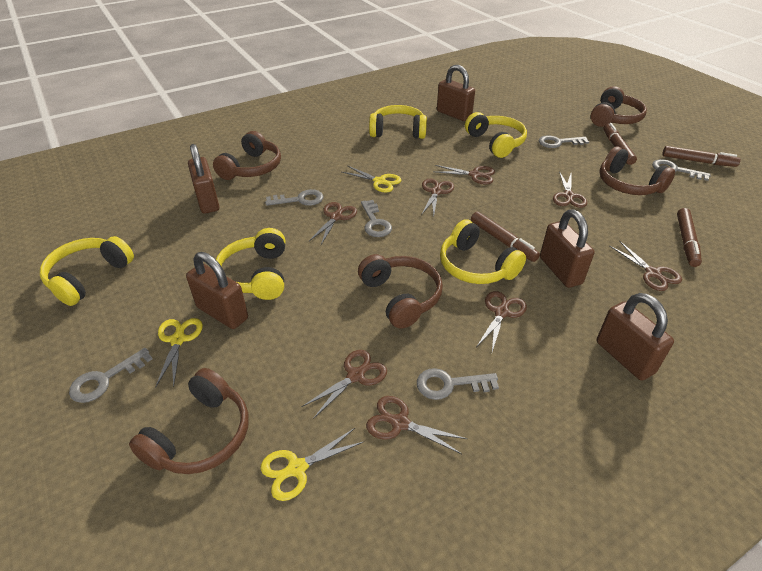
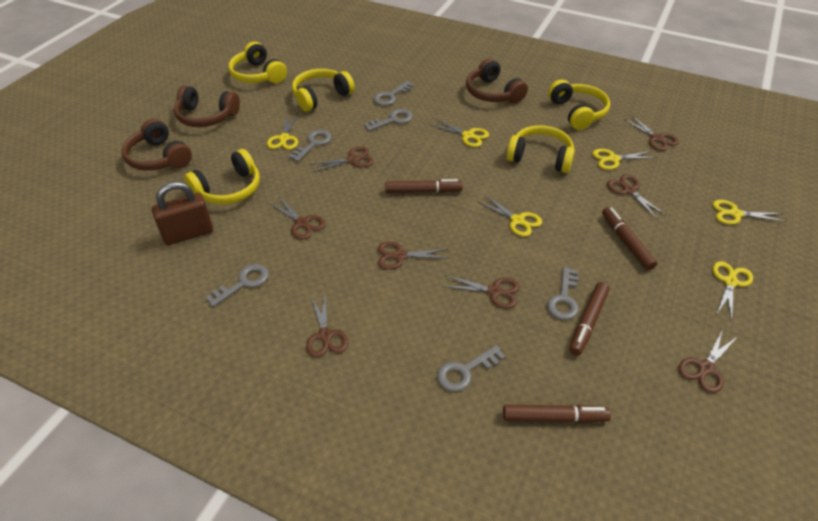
brown headphones: 5 -> 3
brown padlock: 5 -> 1
yellow scissors: 3 -> 6

